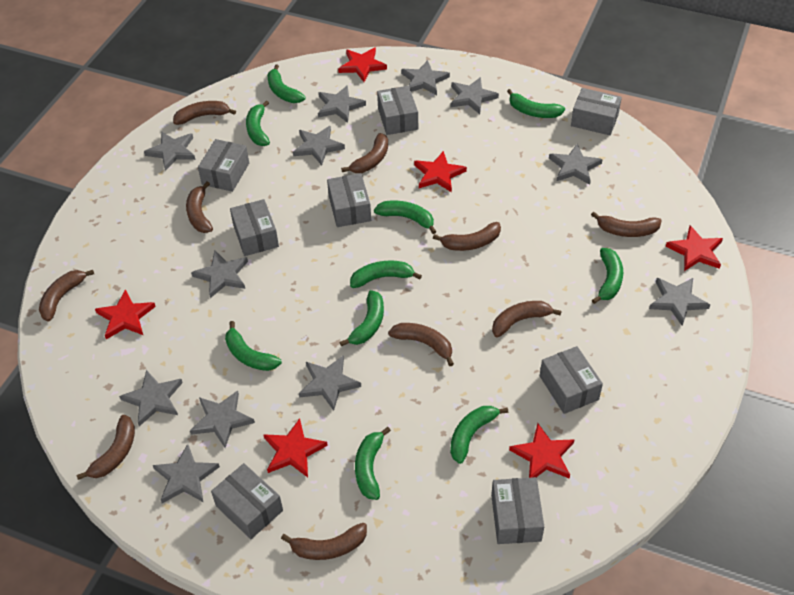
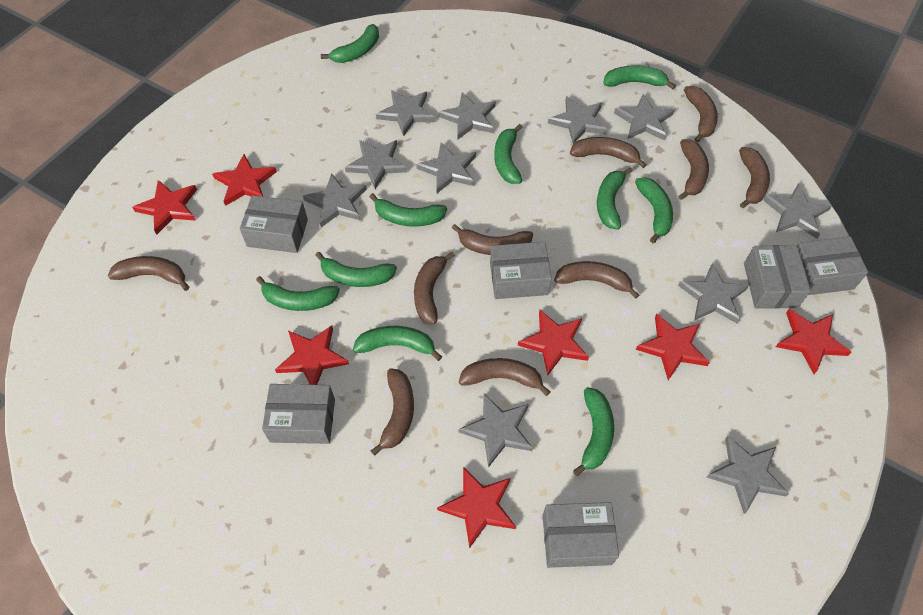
grey box: 8 -> 6
grey star: 12 -> 11
red star: 6 -> 7

